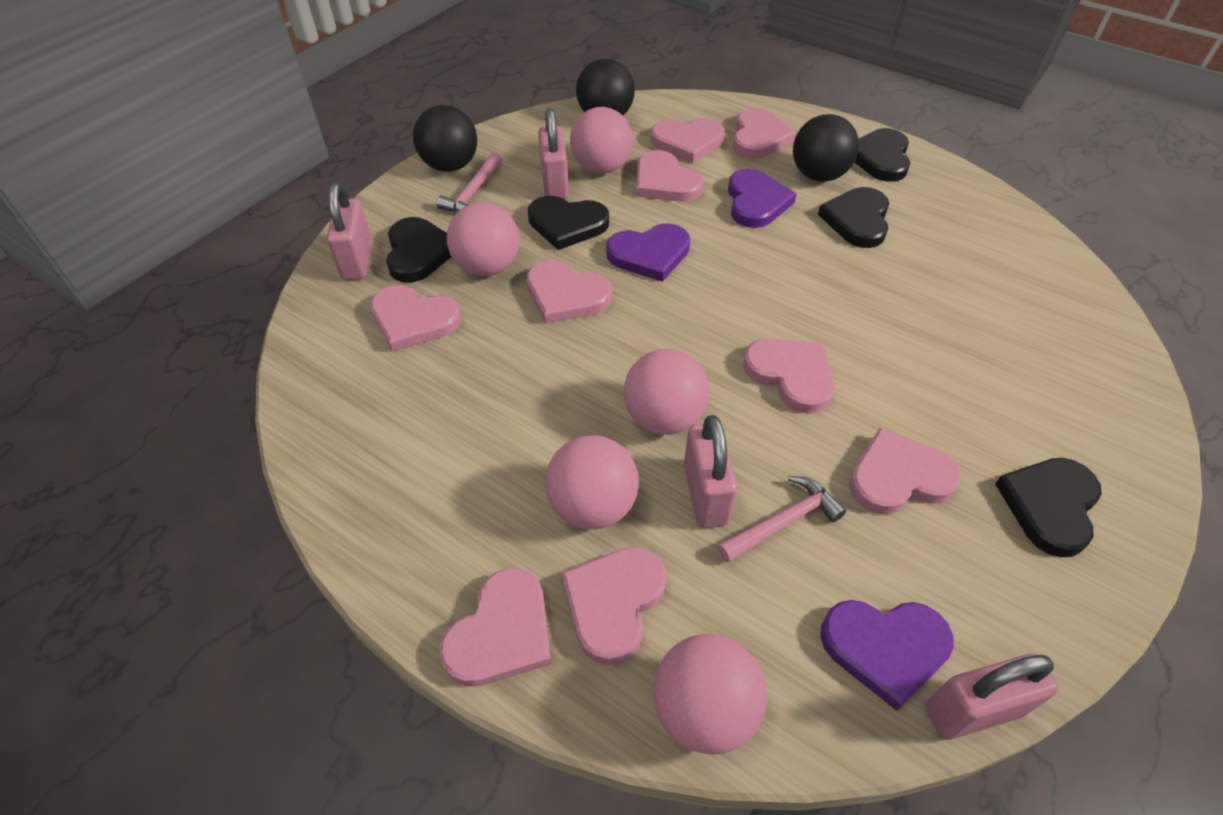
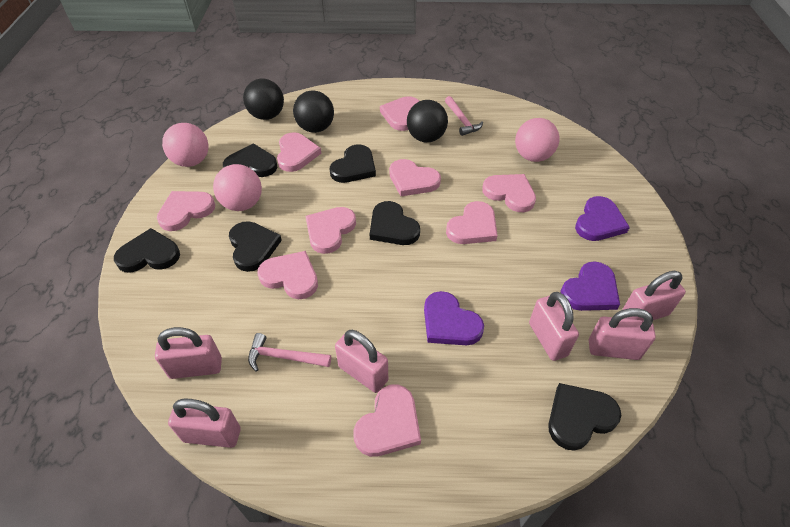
black heart: 5 -> 6
pink ball: 5 -> 3
pink padlock: 4 -> 6

